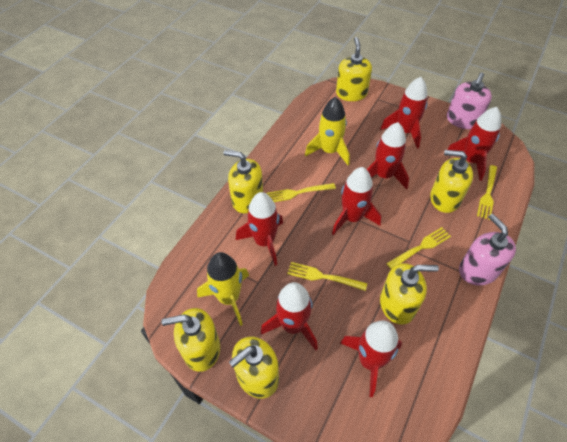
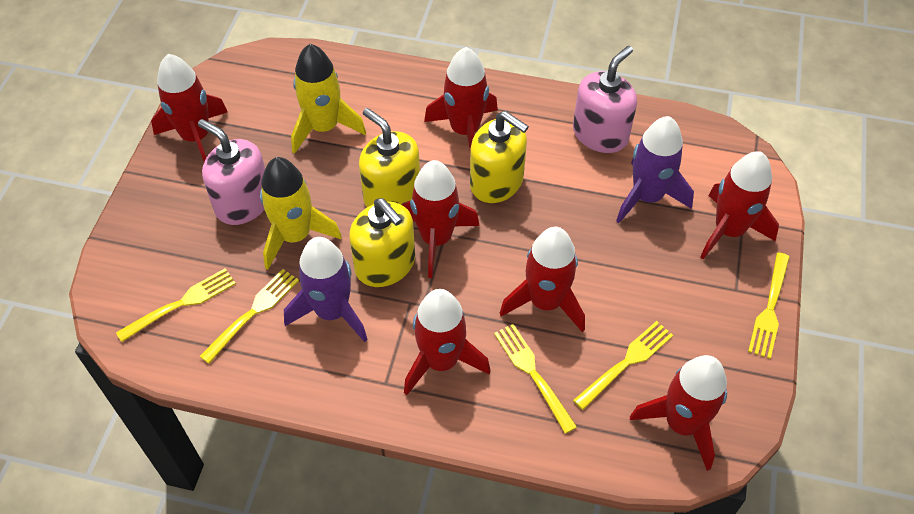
purple rocket: 0 -> 2
yellow fork: 4 -> 5
yellow soap dispenser: 6 -> 3

